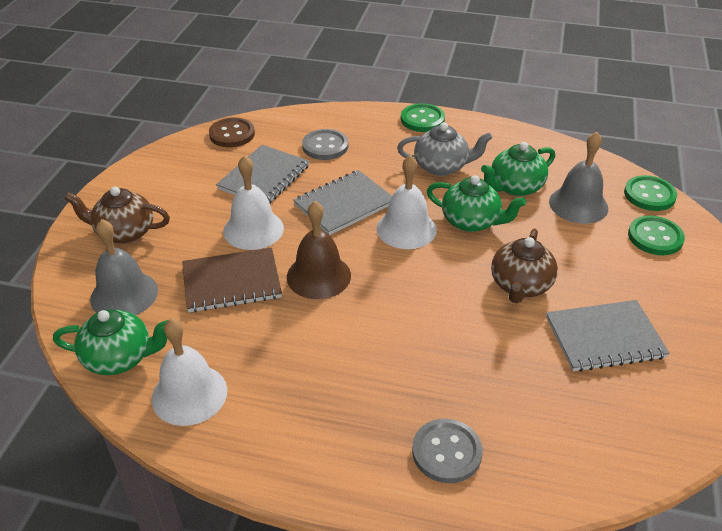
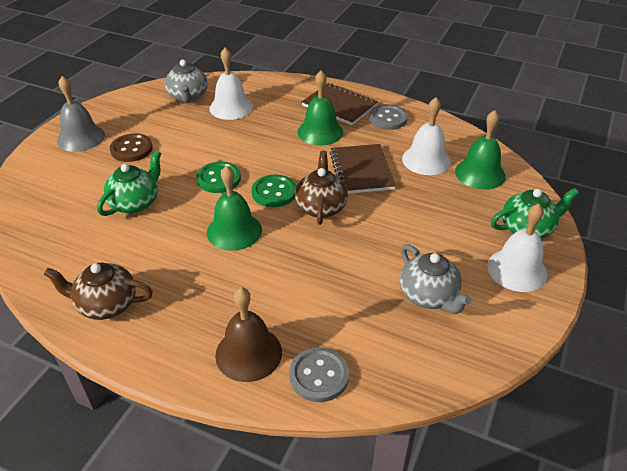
brown notebook: 1 -> 2
green bell: 0 -> 3
green button: 3 -> 2
green teapot: 3 -> 2
grey bell: 2 -> 1
grey notebook: 3 -> 0
grey teapot: 1 -> 2

